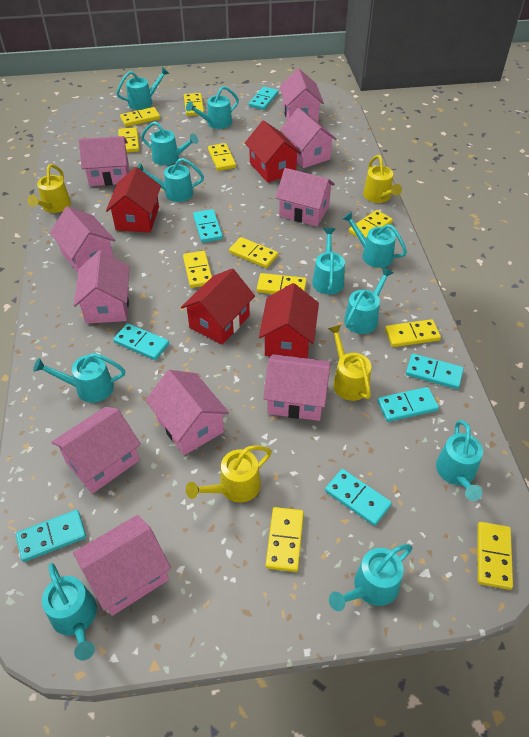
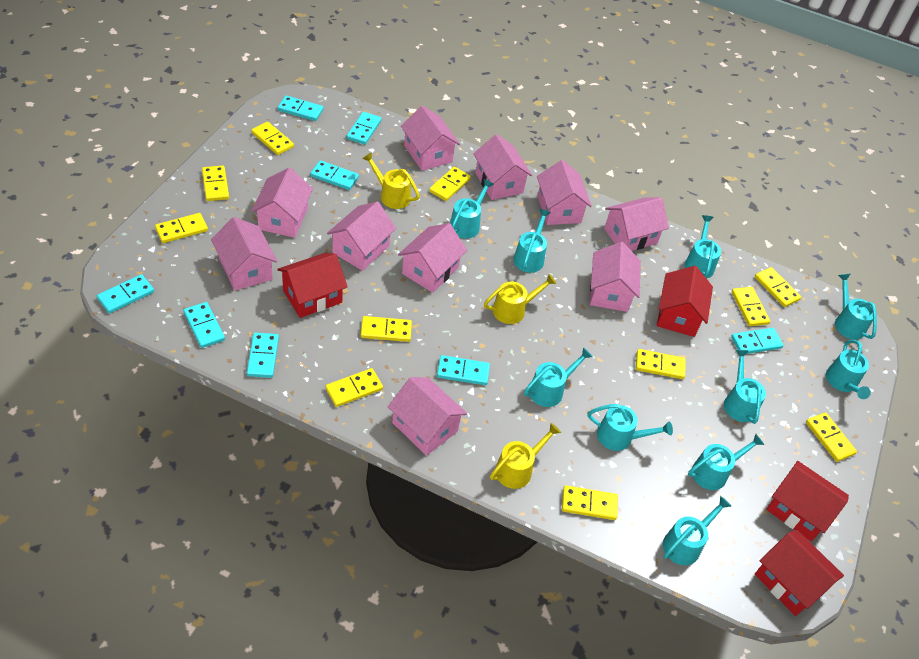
turquoise domino: 7 -> 8
turquoise watering can: 11 -> 10
yellow watering can: 4 -> 3

